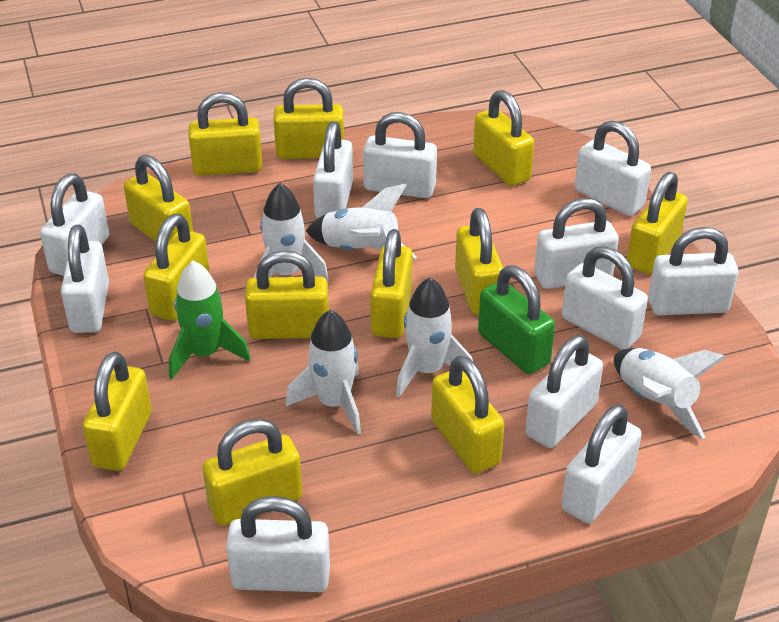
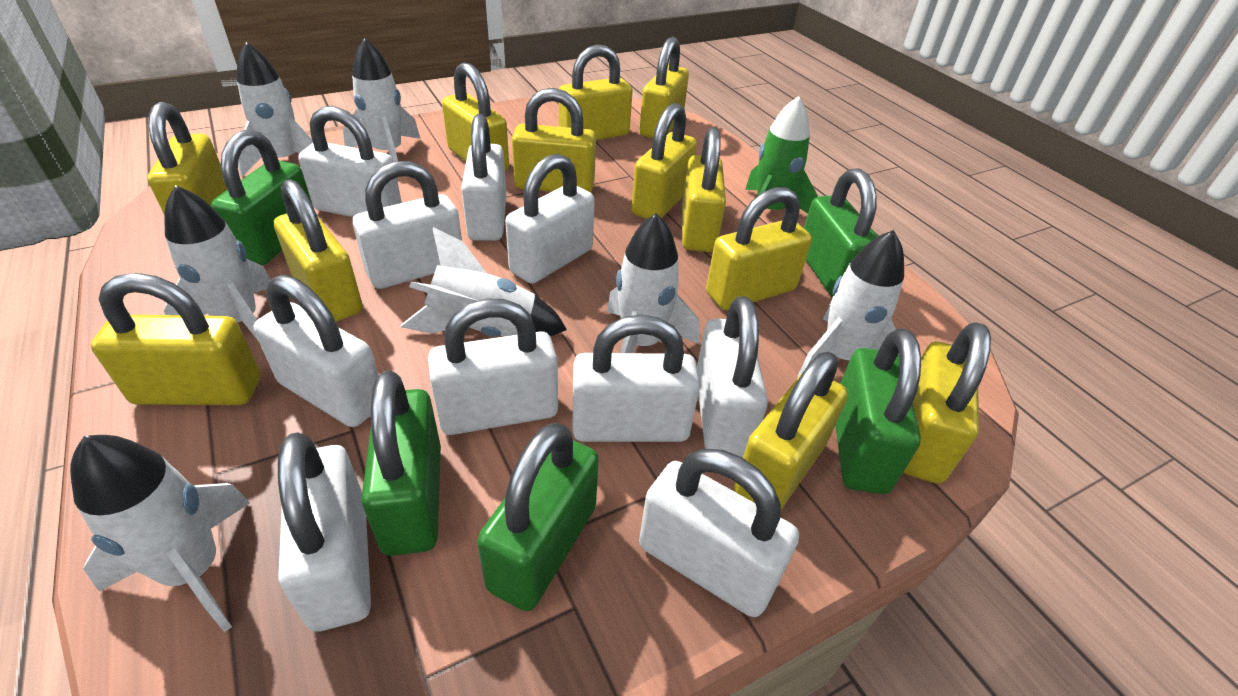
green padlock: 1 -> 5
white padlock: 11 -> 10
white rocket: 5 -> 7

